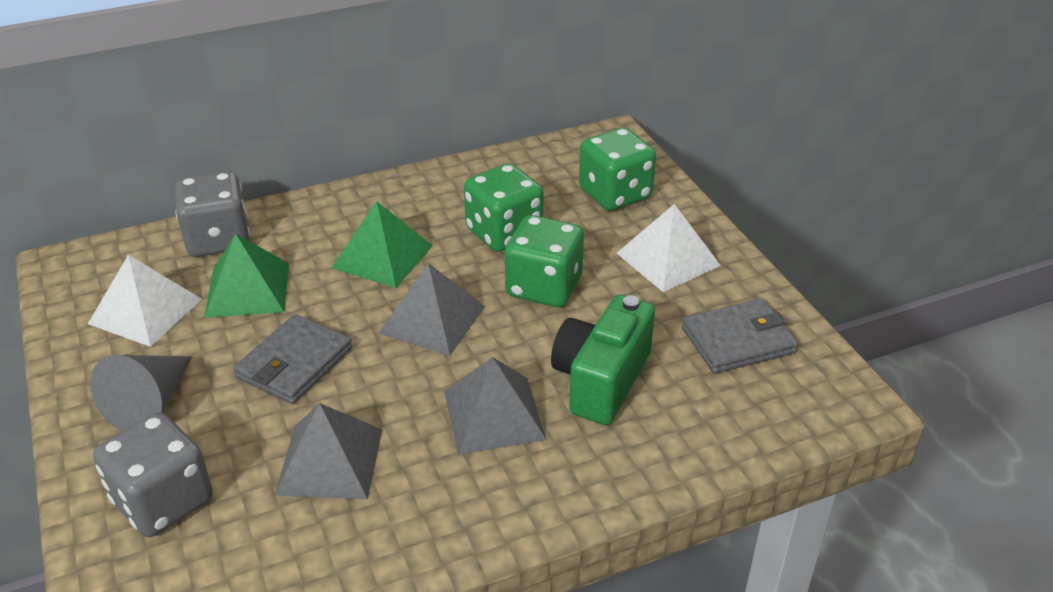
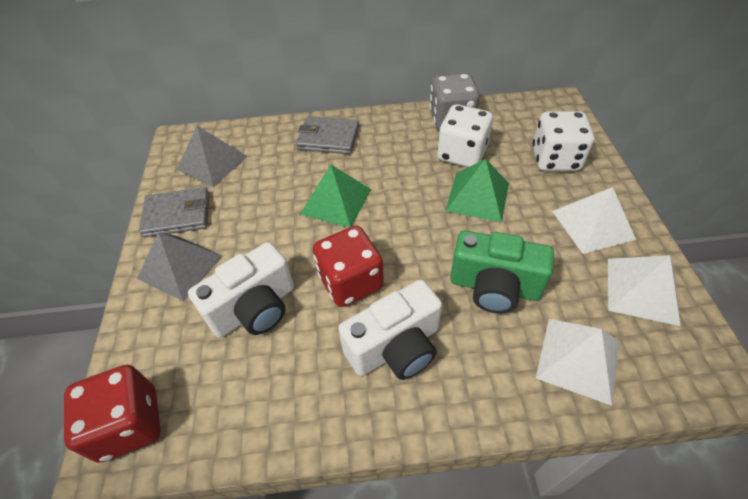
green dice: 3 -> 0
grey cone: 1 -> 0
grey dice: 2 -> 1
grey pyramid: 3 -> 2
red dice: 0 -> 2
white camera: 0 -> 2
white dice: 0 -> 2
white pyramid: 2 -> 3

